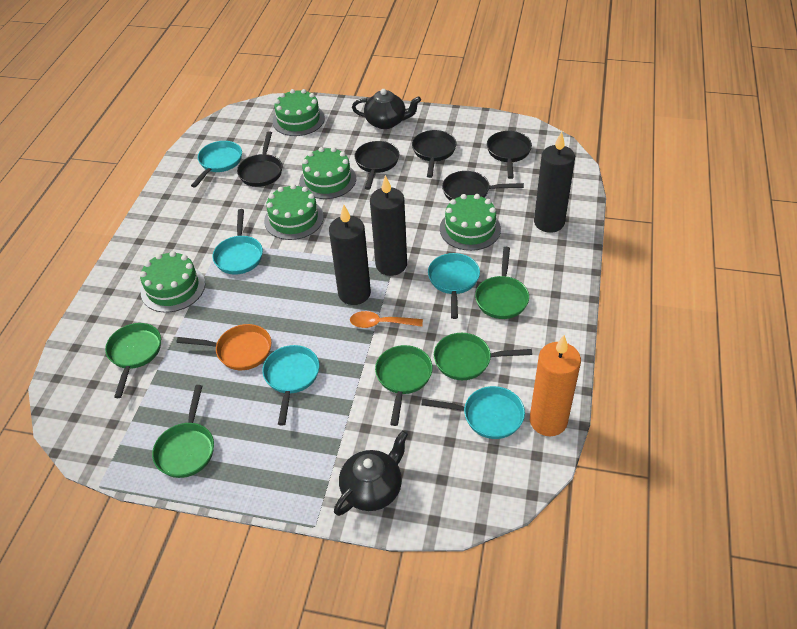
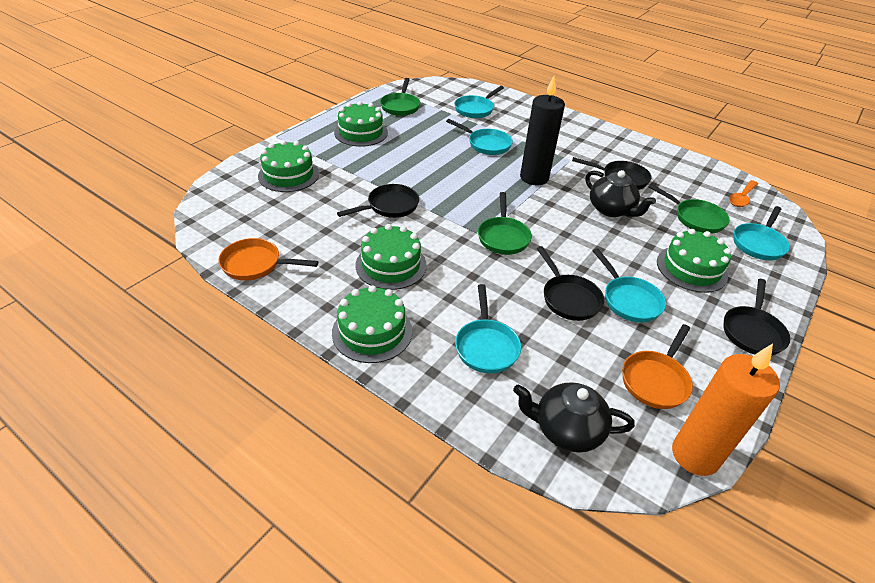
black candle: 3 -> 1
black pan: 5 -> 4
green pan: 5 -> 3
orange pan: 1 -> 2

